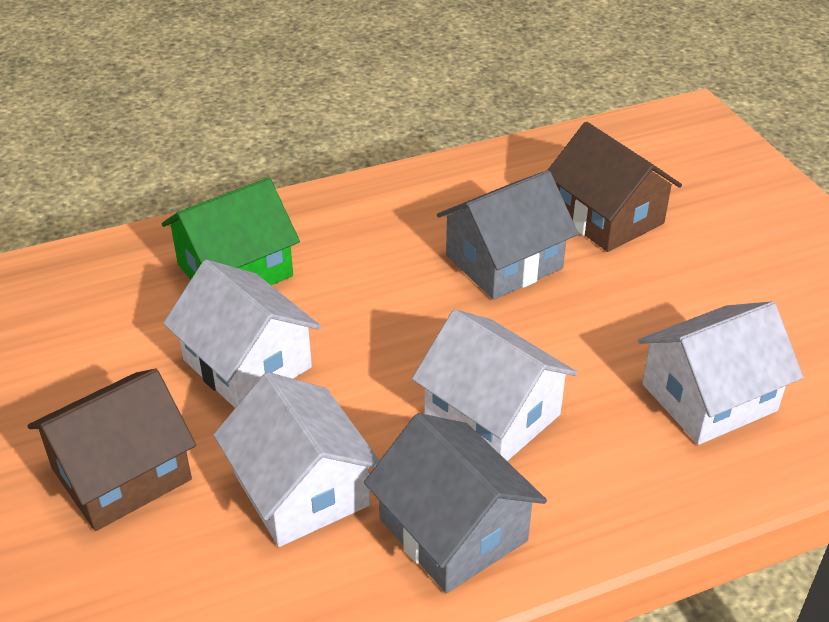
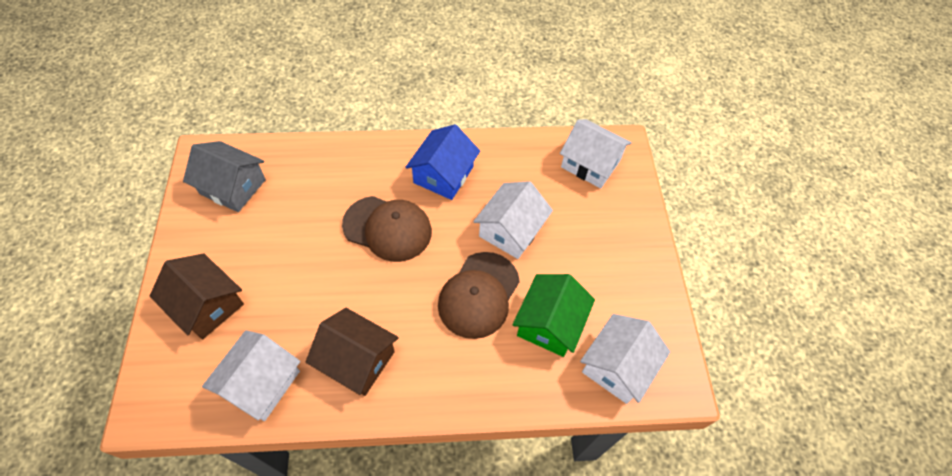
blue house: 0 -> 1
brown cap: 0 -> 2
grey house: 2 -> 1

